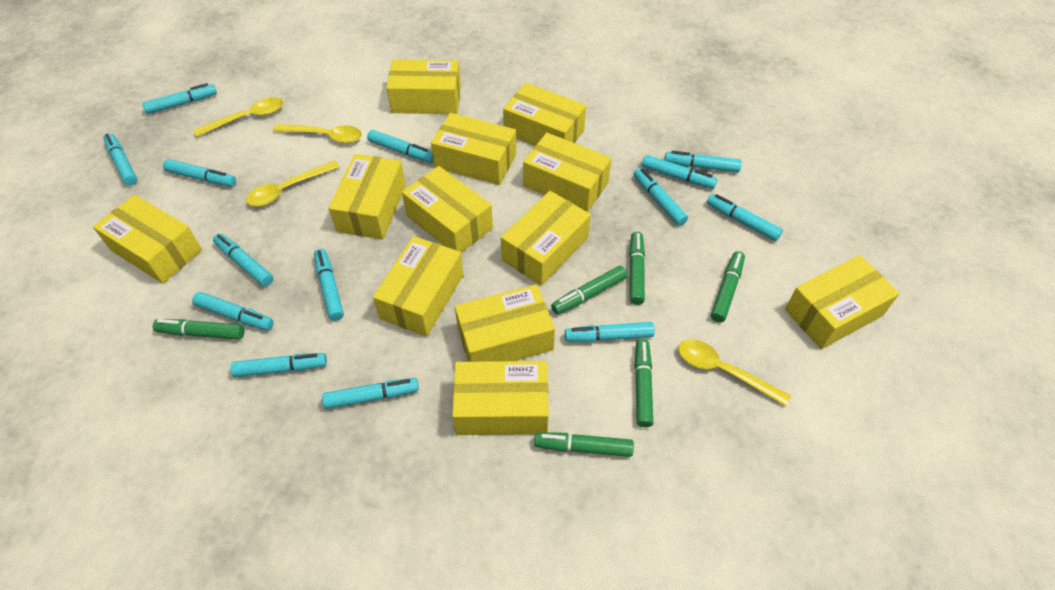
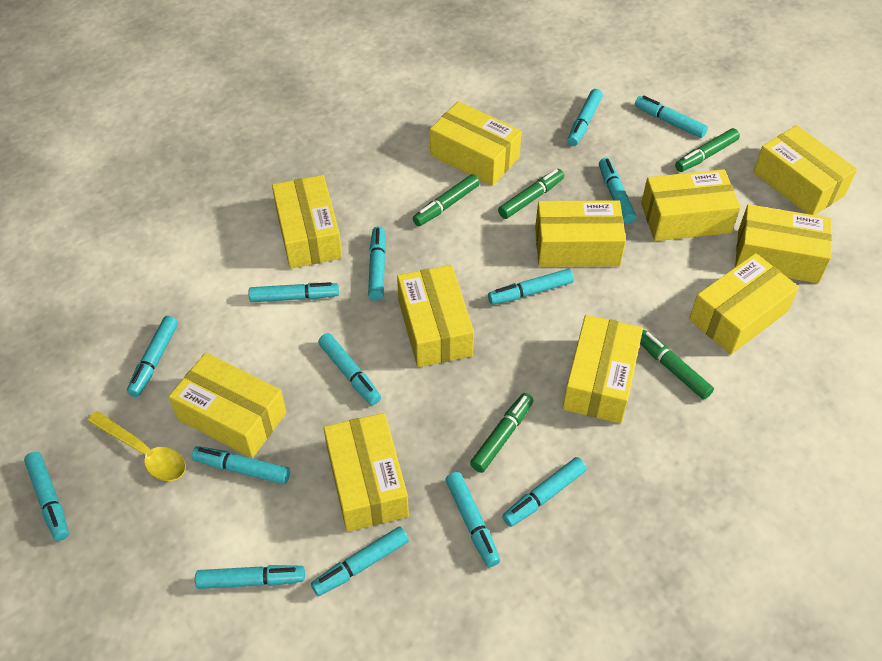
green marker: 6 -> 5
yellow box: 12 -> 11
yellow spoon: 4 -> 1

